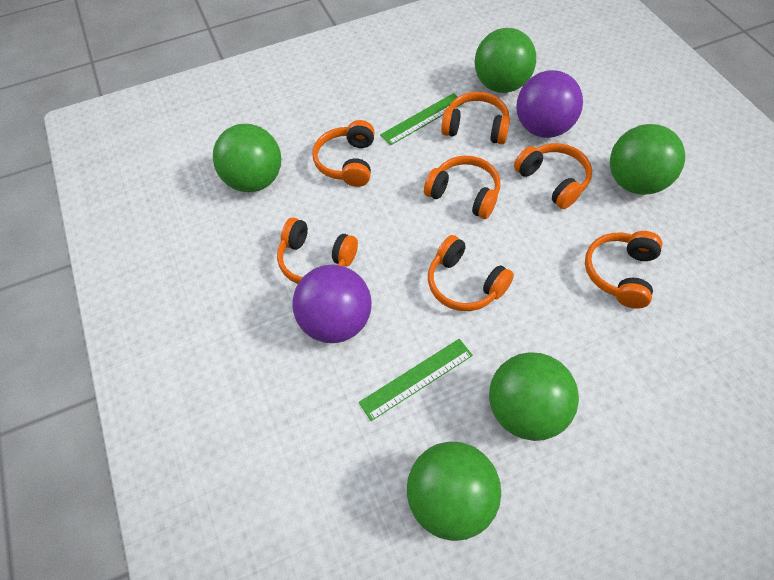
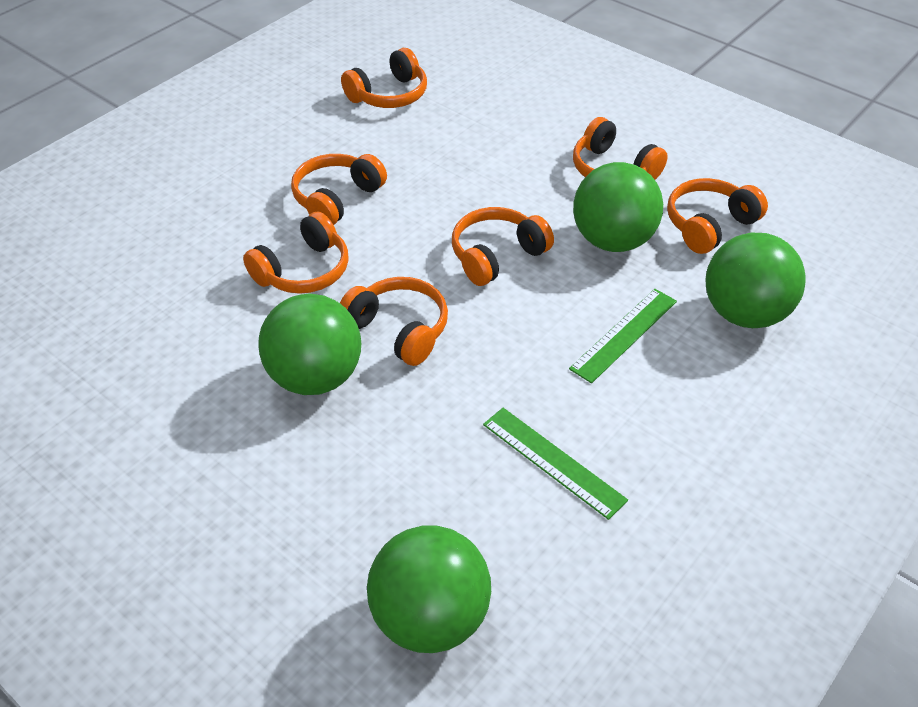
green ball: 5 -> 4
purple ball: 2 -> 0

